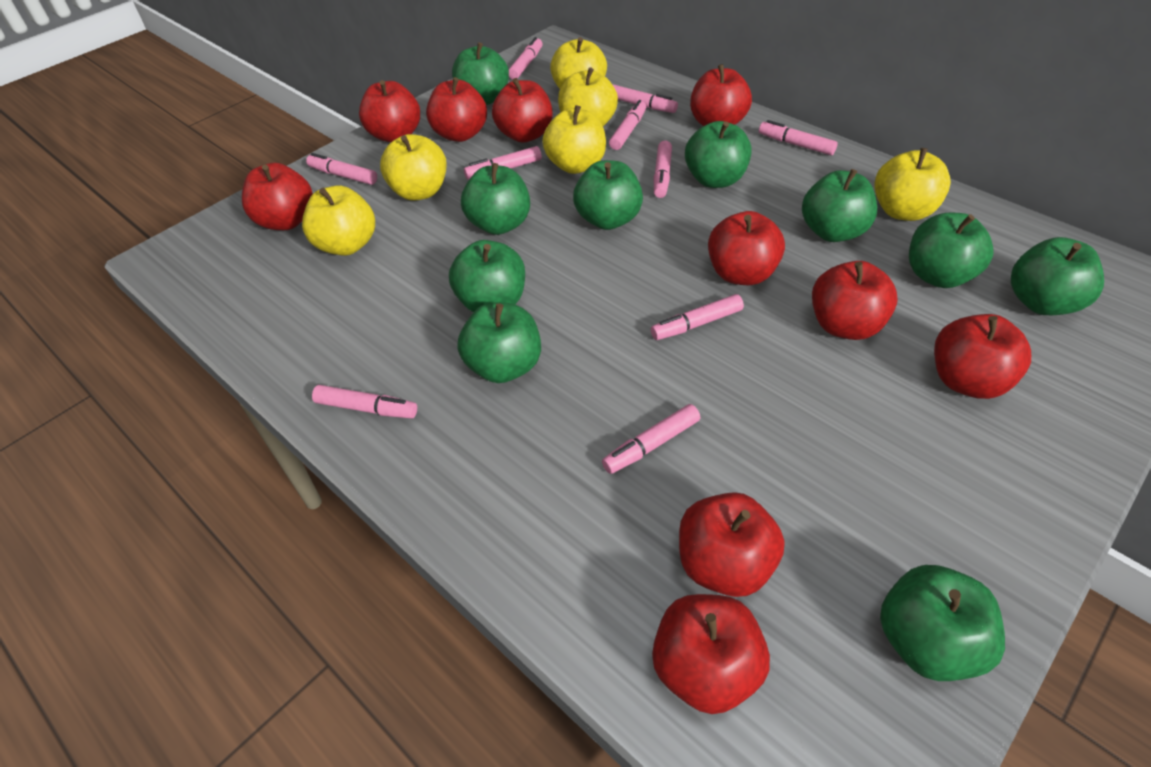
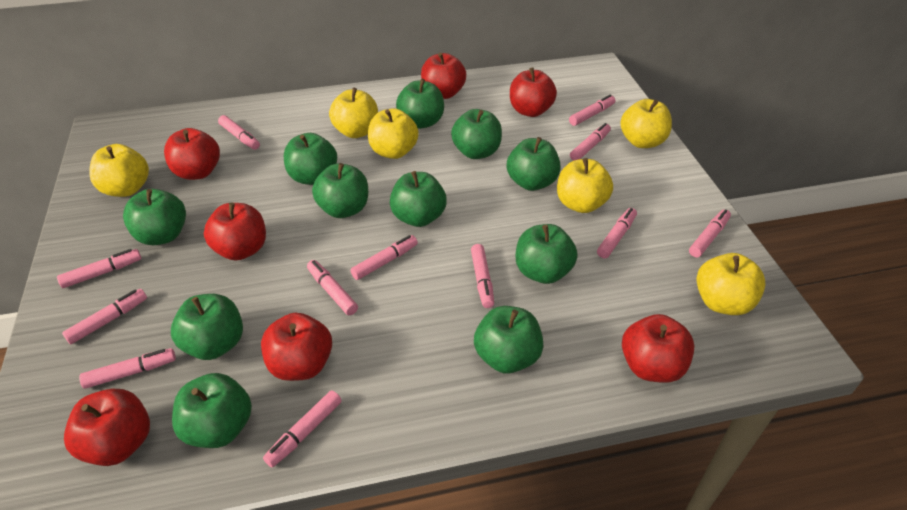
green apple: 10 -> 11
pink marker: 10 -> 12
red apple: 10 -> 7

